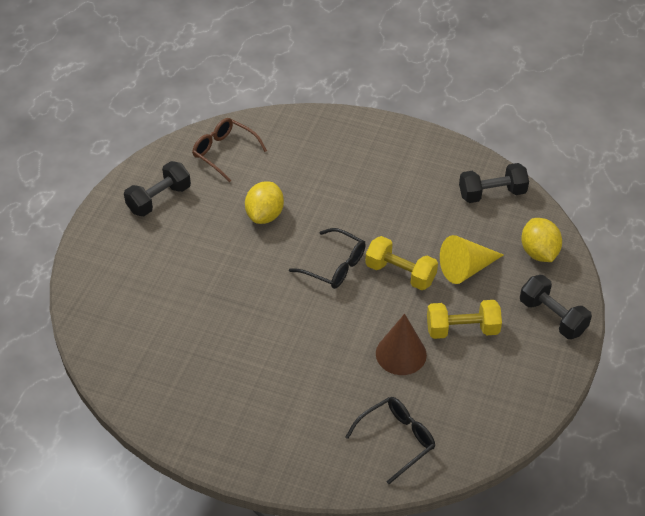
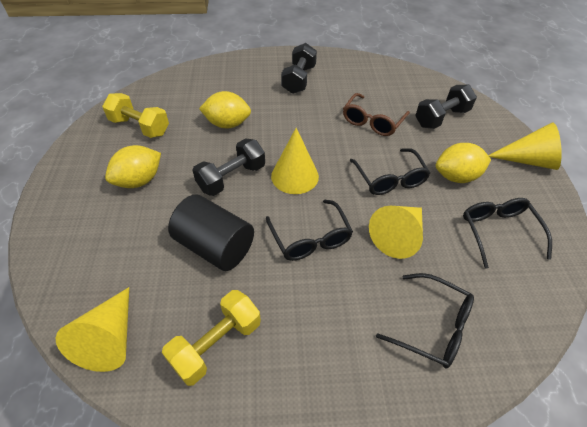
black cylinder: 0 -> 1
black glasses: 2 -> 4
brown cone: 1 -> 0
yellow cone: 1 -> 4
yellow lemon: 2 -> 3

